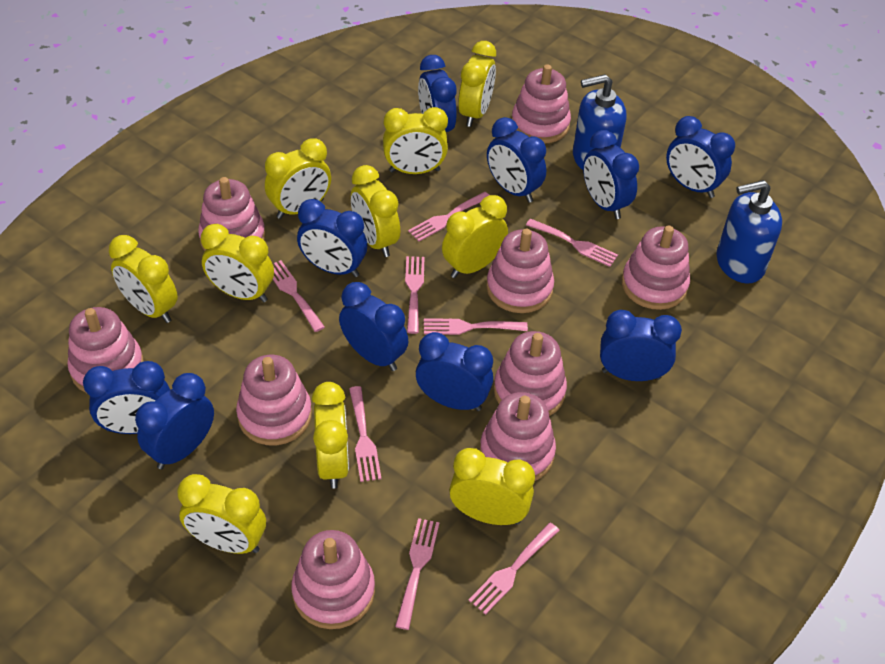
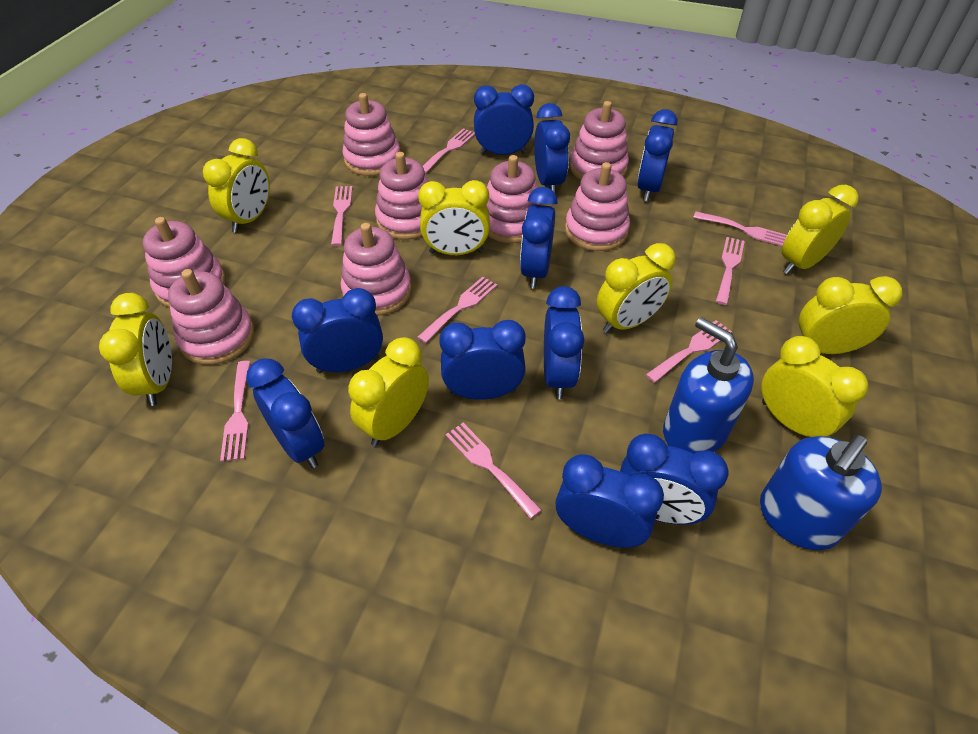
pink stacking toy: 9 -> 8
yellow clock: 10 -> 8

